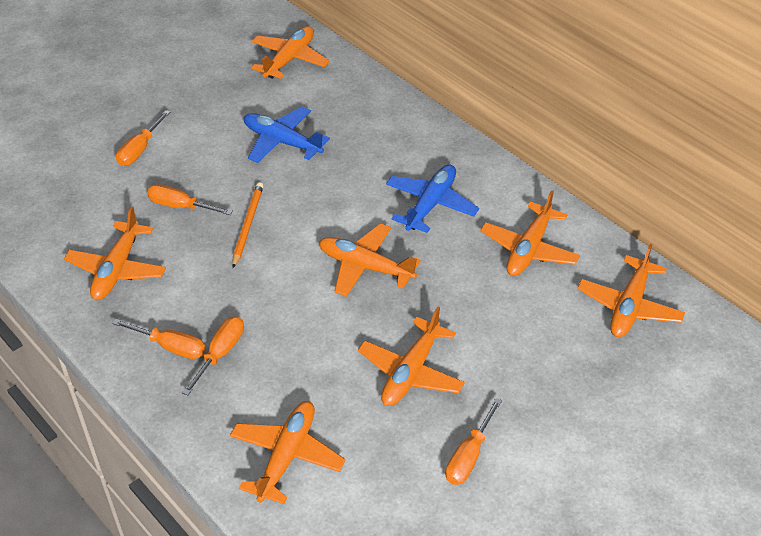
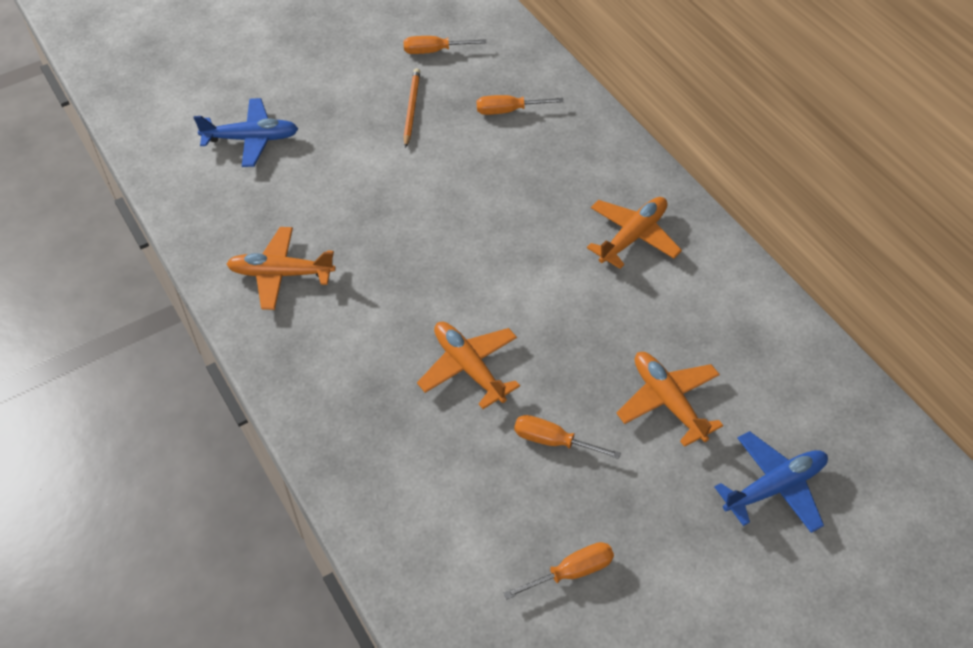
orange plane: 7 -> 4
orange screwdriver: 5 -> 4

